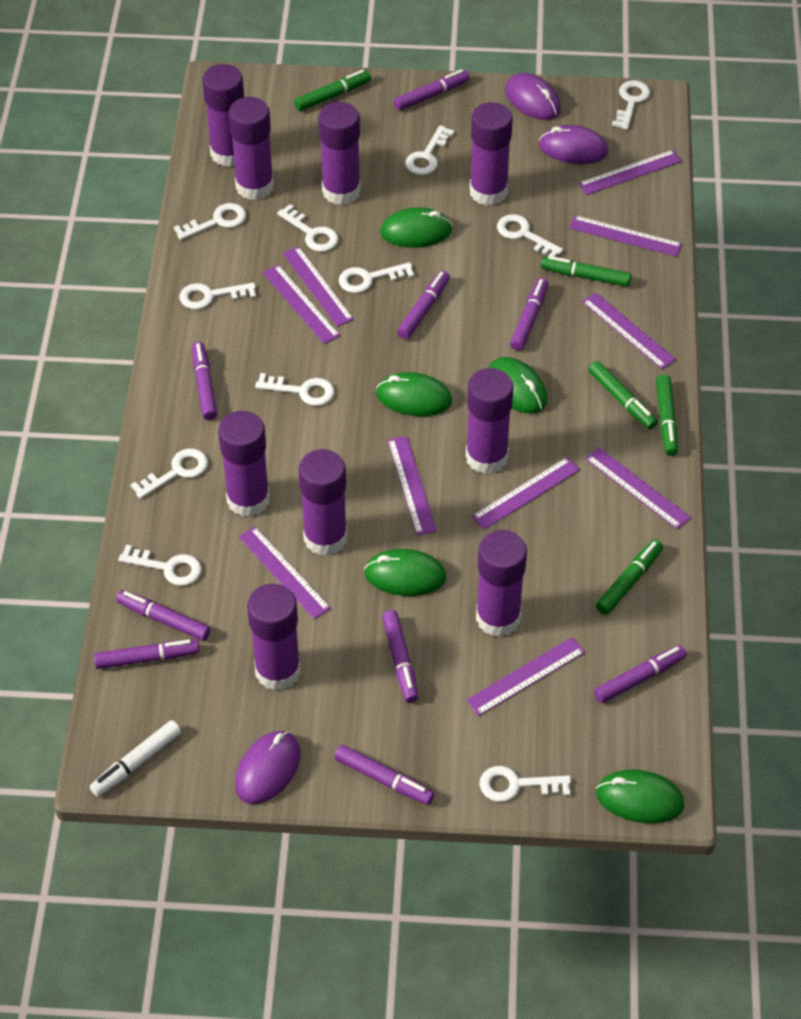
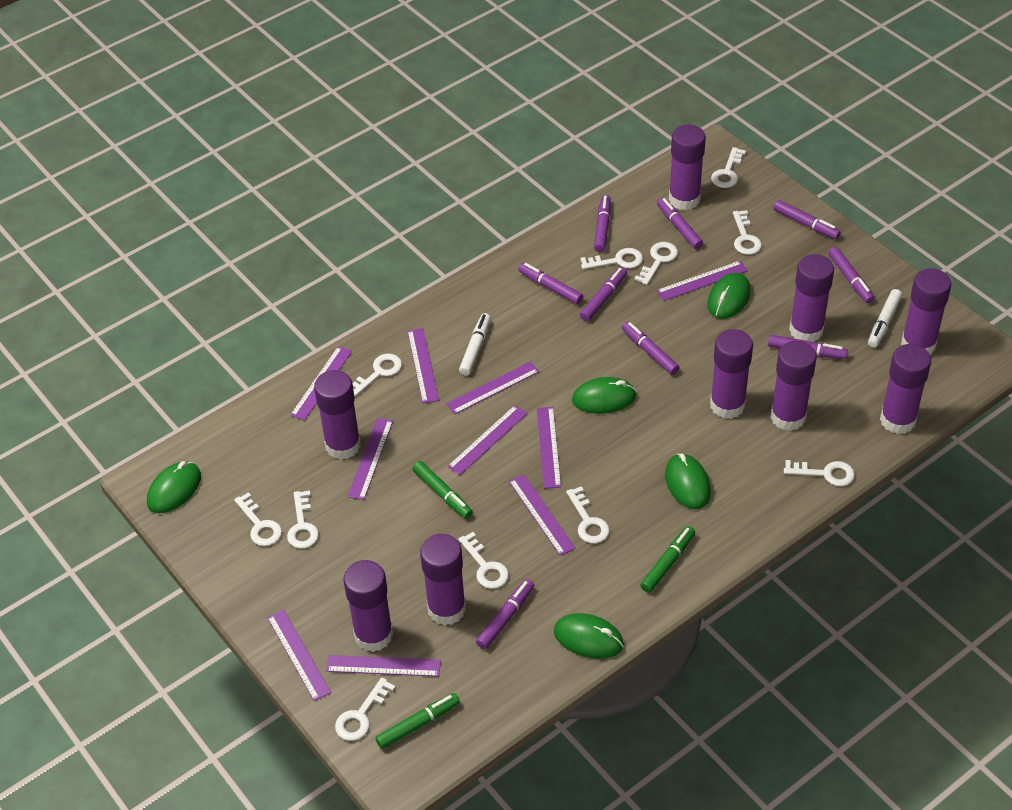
green marker: 5 -> 3
purple mouse: 3 -> 0
white marker: 1 -> 2

